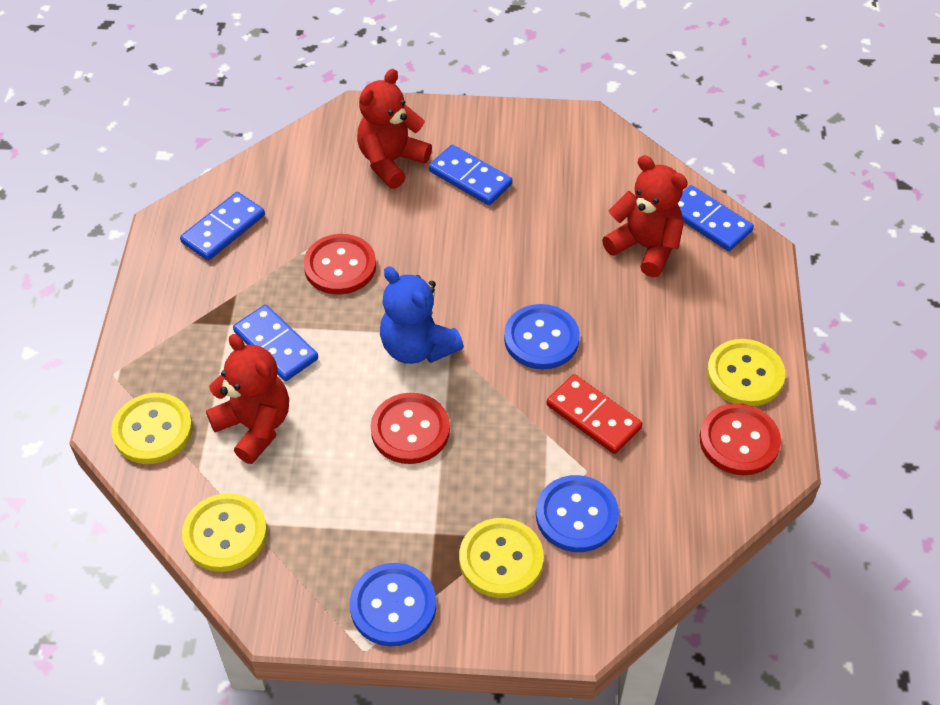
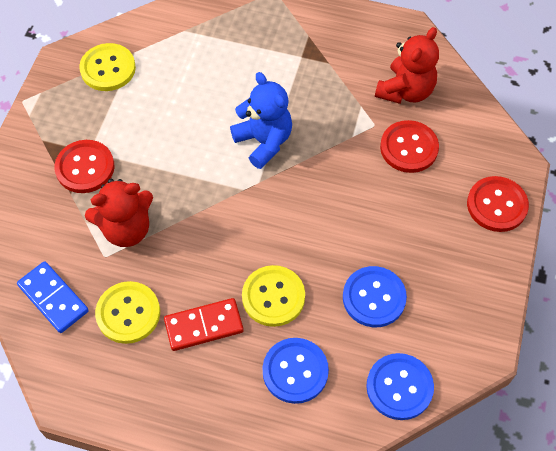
blue domino: 4 -> 1
red teddy bear: 3 -> 2
yellow button: 4 -> 3

